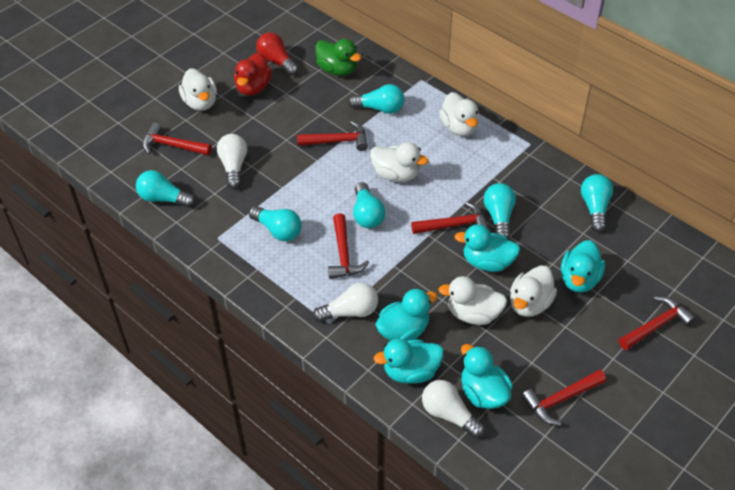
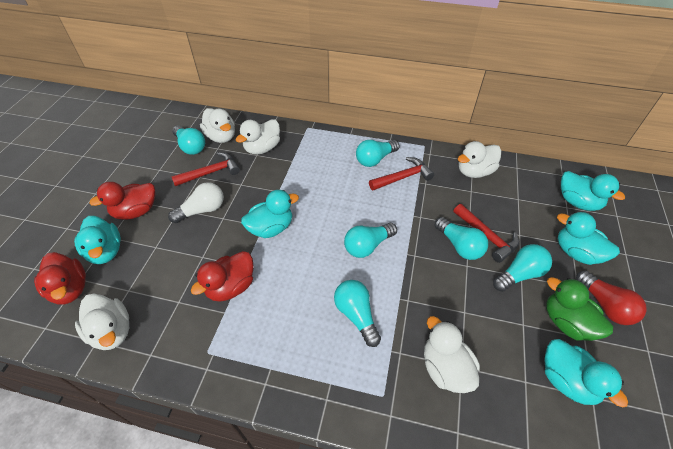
red duck: 1 -> 3
red hammer: 6 -> 3
white light bulb: 3 -> 1

